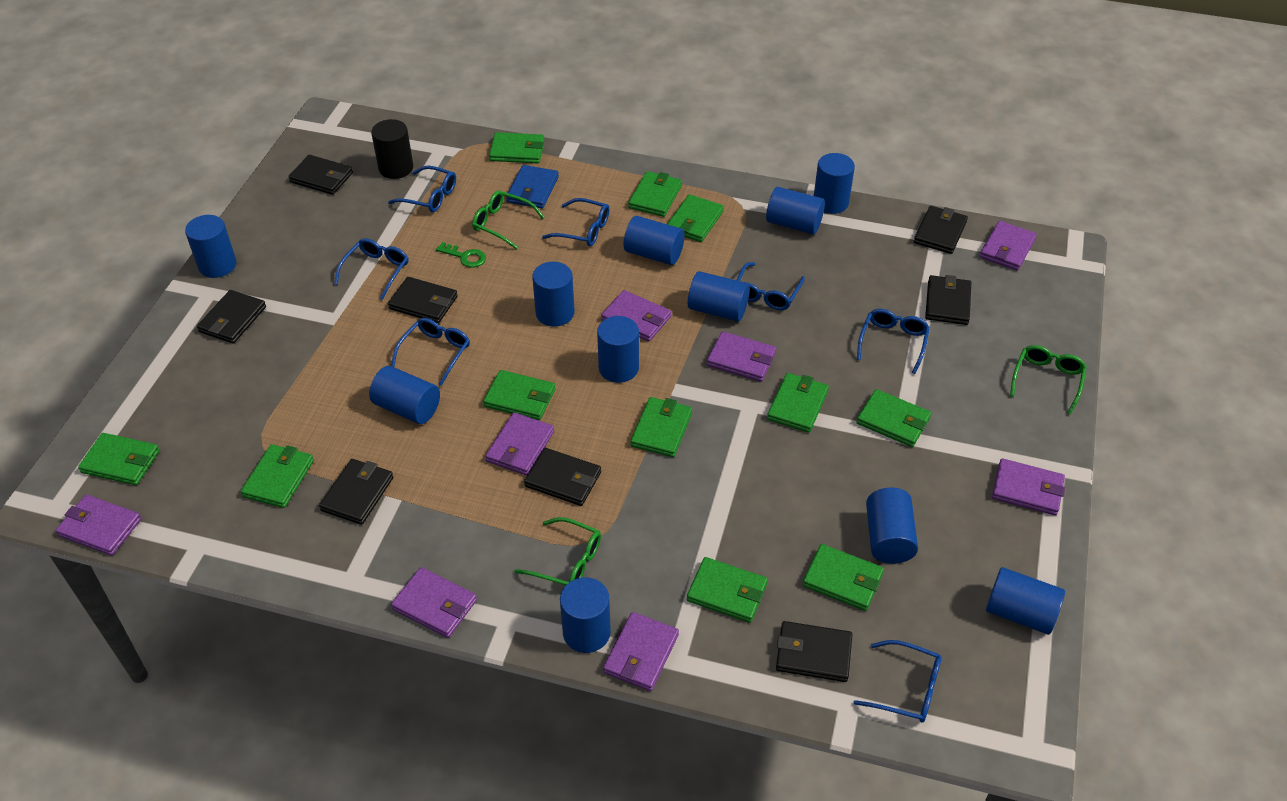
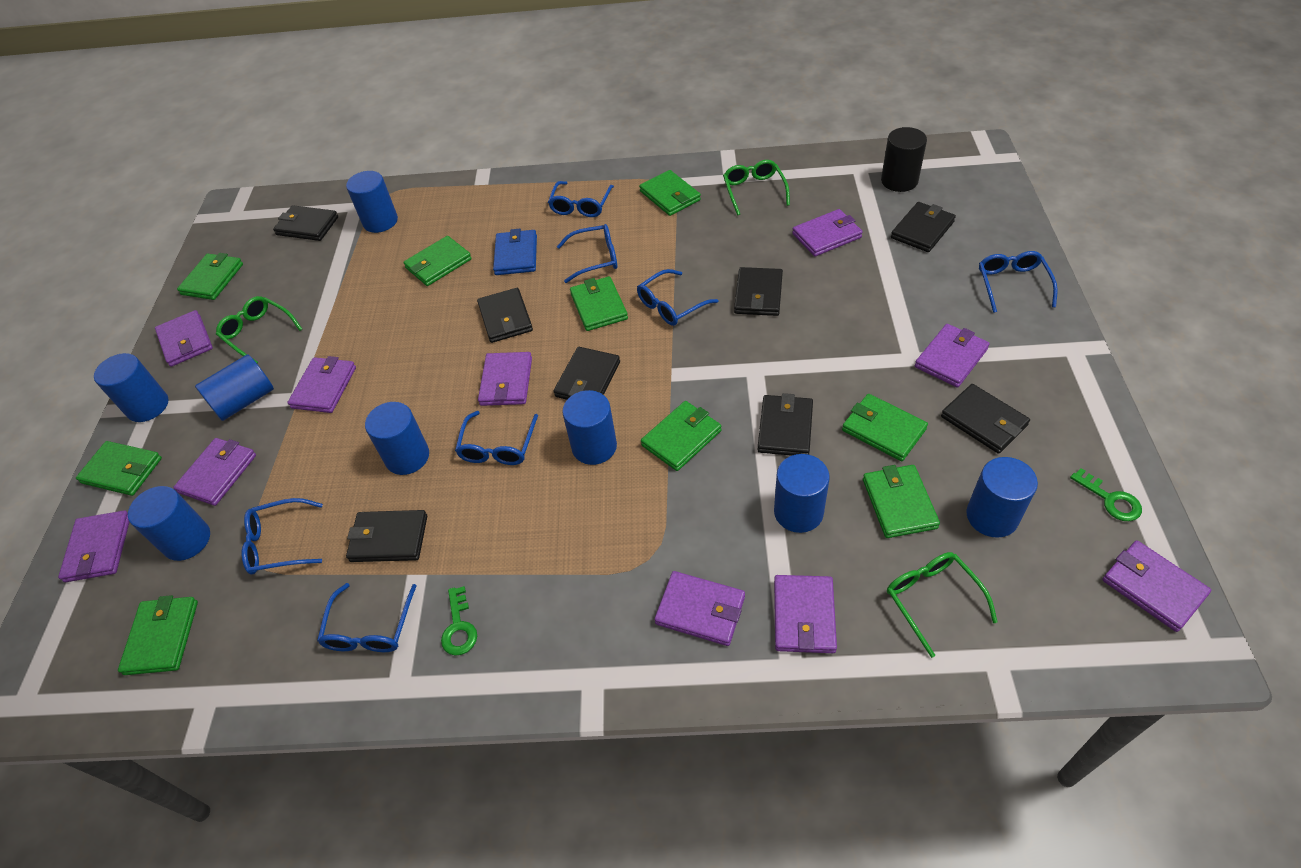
blue cylinder: 11 -> 8
green key: 1 -> 2
green wallet: 11 -> 9
purple wallet: 8 -> 10

